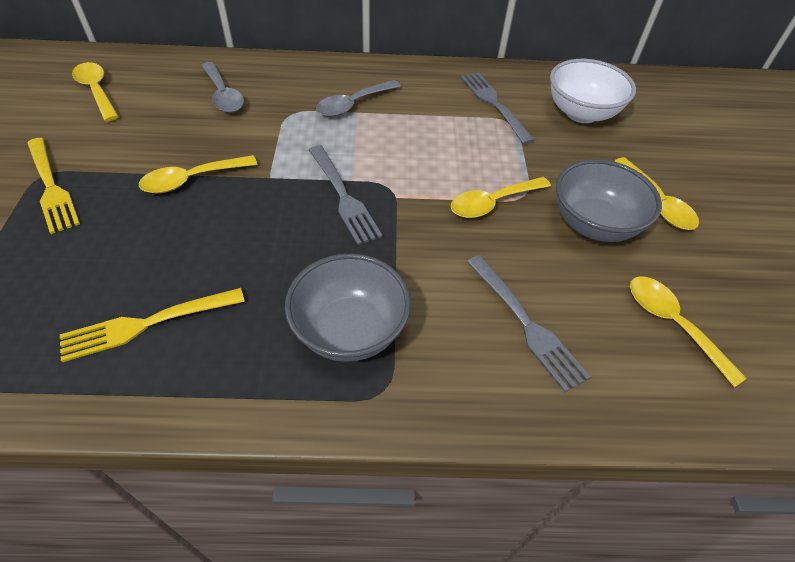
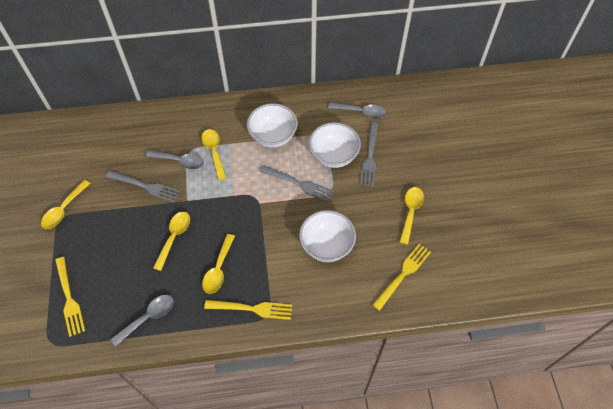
grey bowl: 2 -> 0
grey spoon: 2 -> 3
white bowl: 1 -> 3
yellow fork: 2 -> 3

